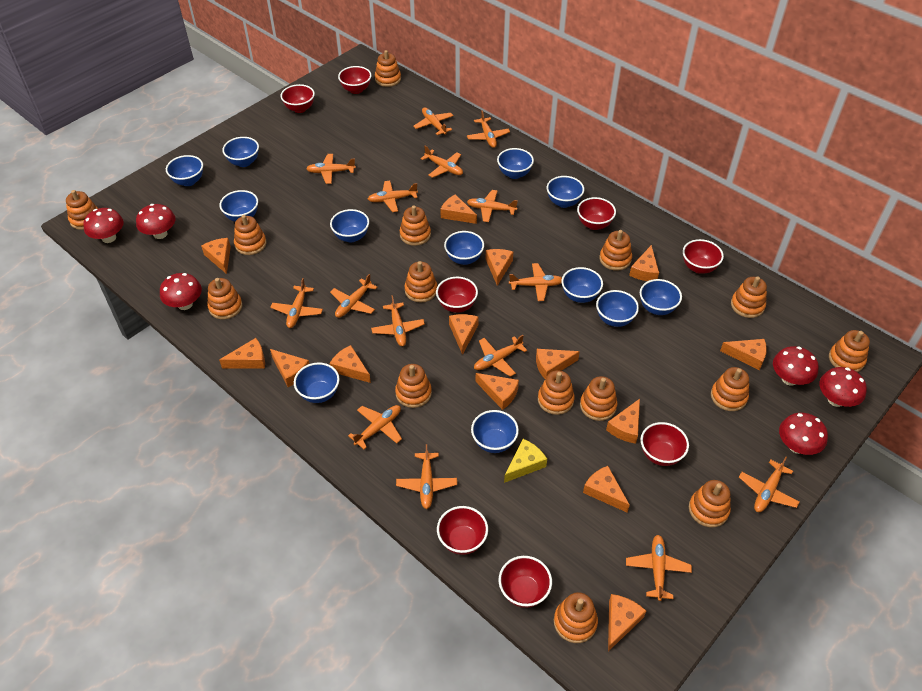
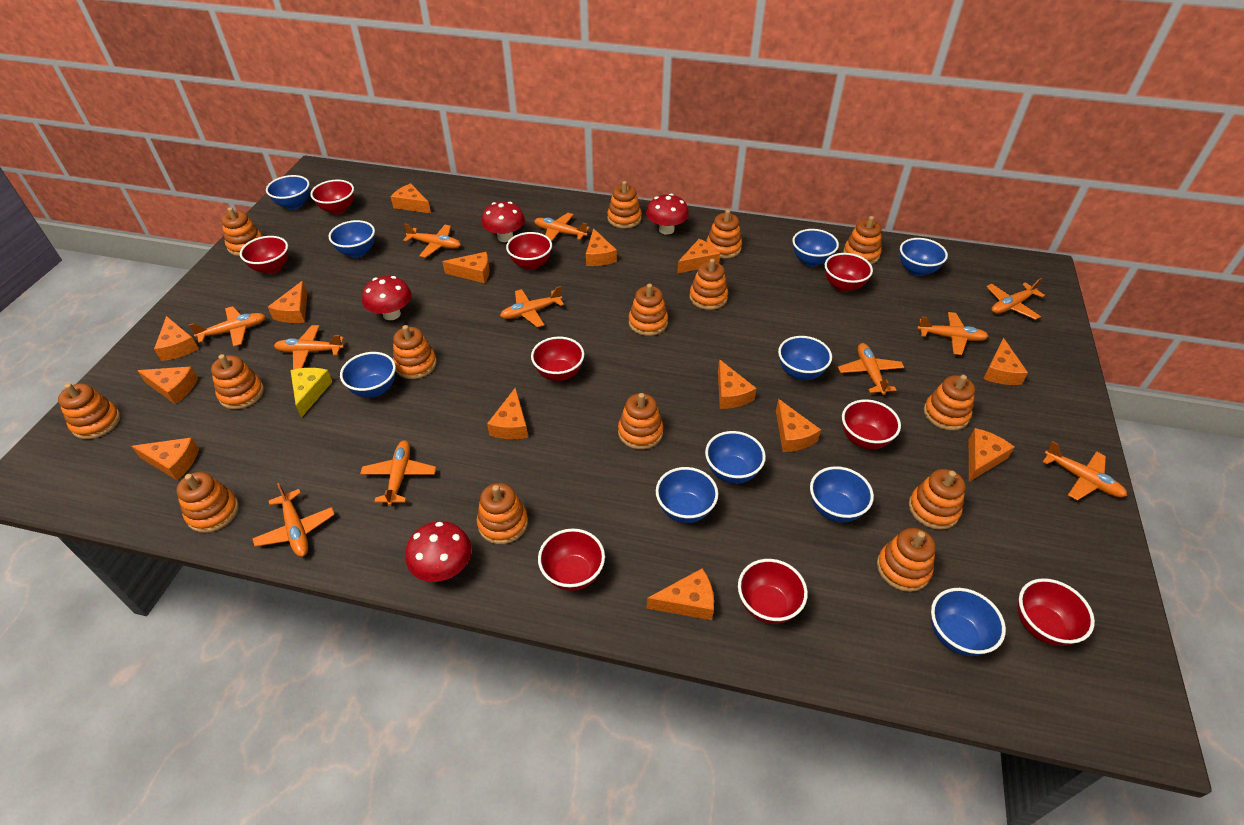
blue bowl: 12 -> 10
orange plane: 15 -> 11
red bowl: 8 -> 9
red mushroom: 6 -> 4

